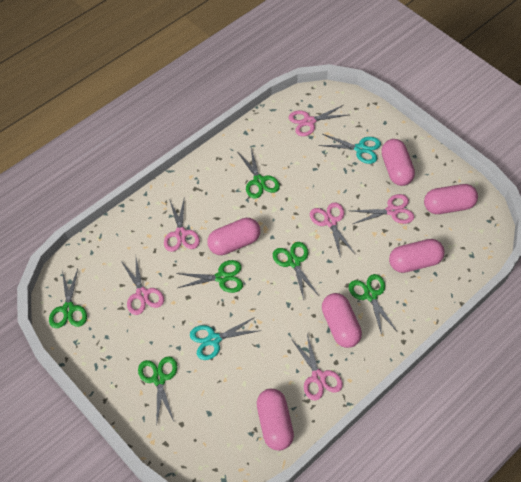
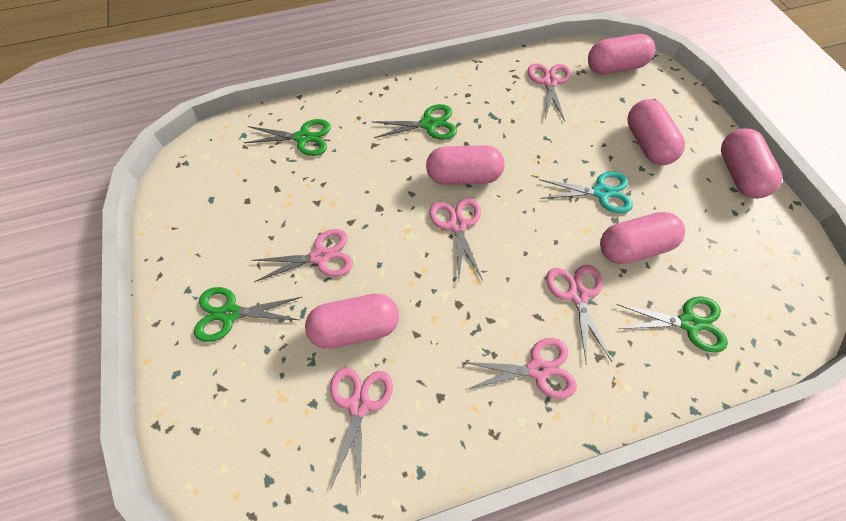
green scissors: 6 -> 4
turquoise scissors: 2 -> 1

